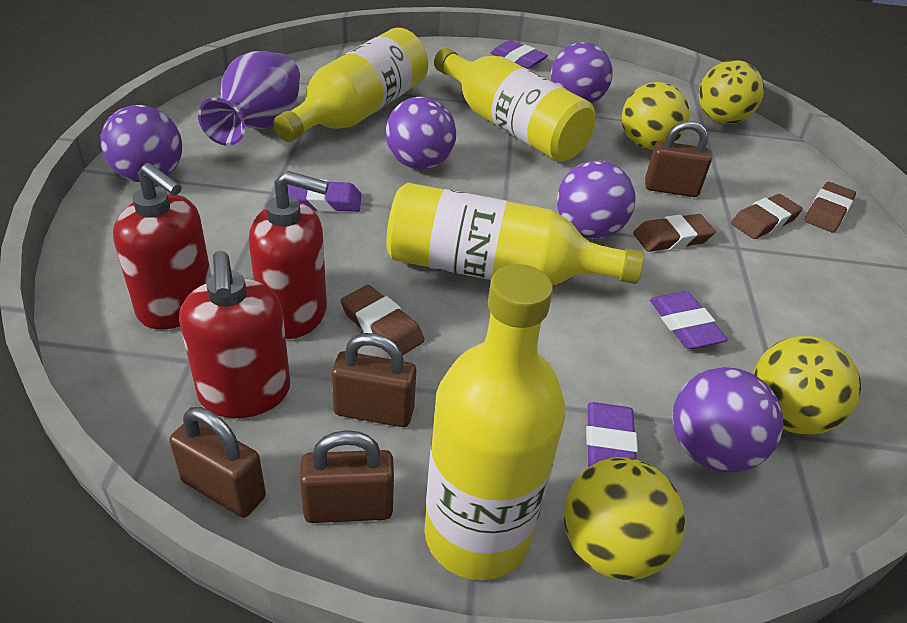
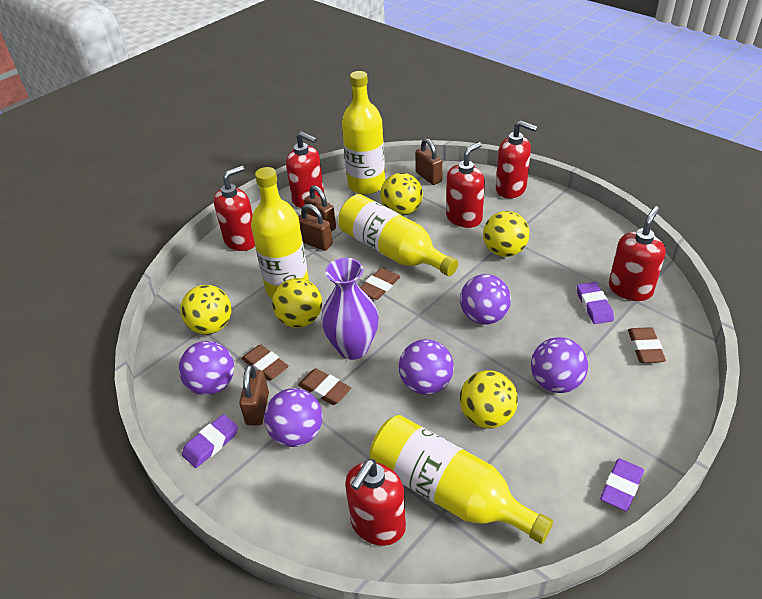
purple eraser: 4 -> 3
red soap dispenser: 3 -> 6
yellow ball: 4 -> 5

